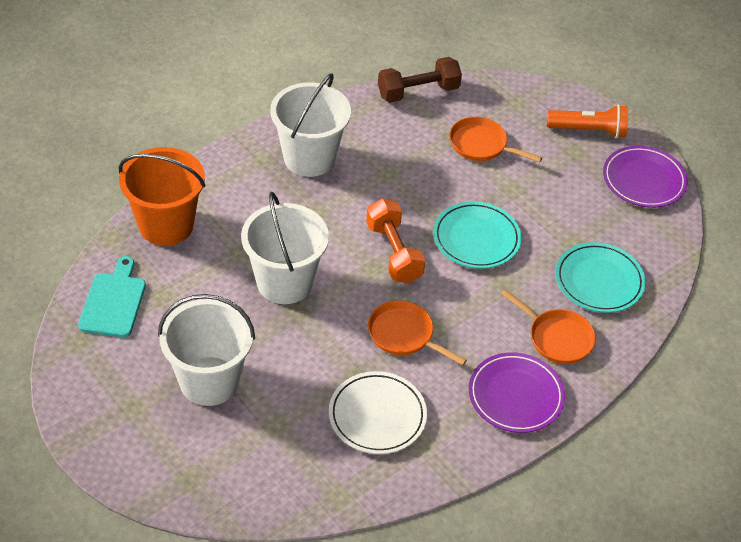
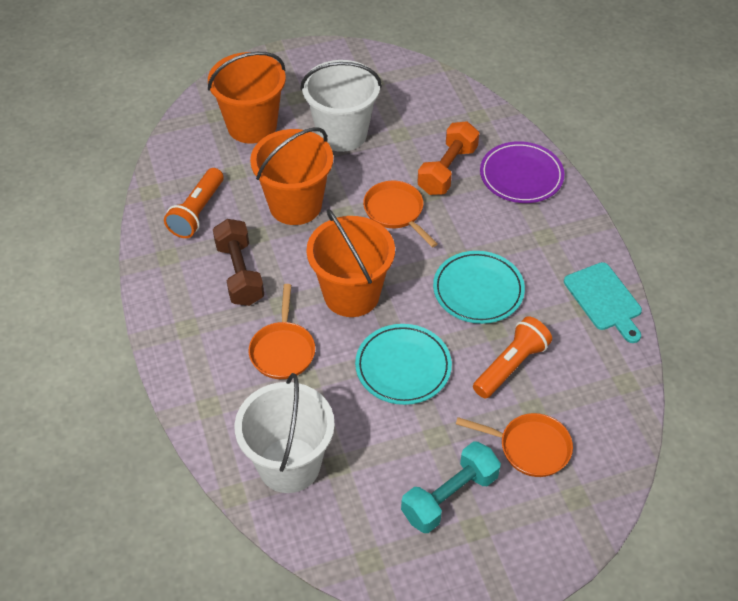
orange bucket: 1 -> 3
orange flashlight: 1 -> 2
purple plate: 2 -> 1
turquoise dumbbell: 0 -> 1
white bucket: 3 -> 2
white plate: 1 -> 0

